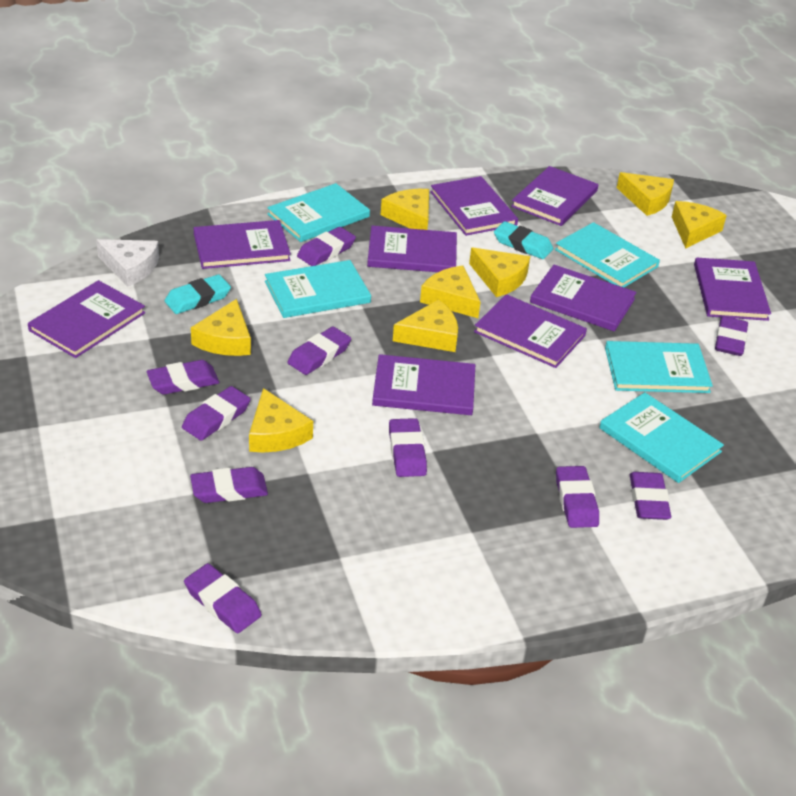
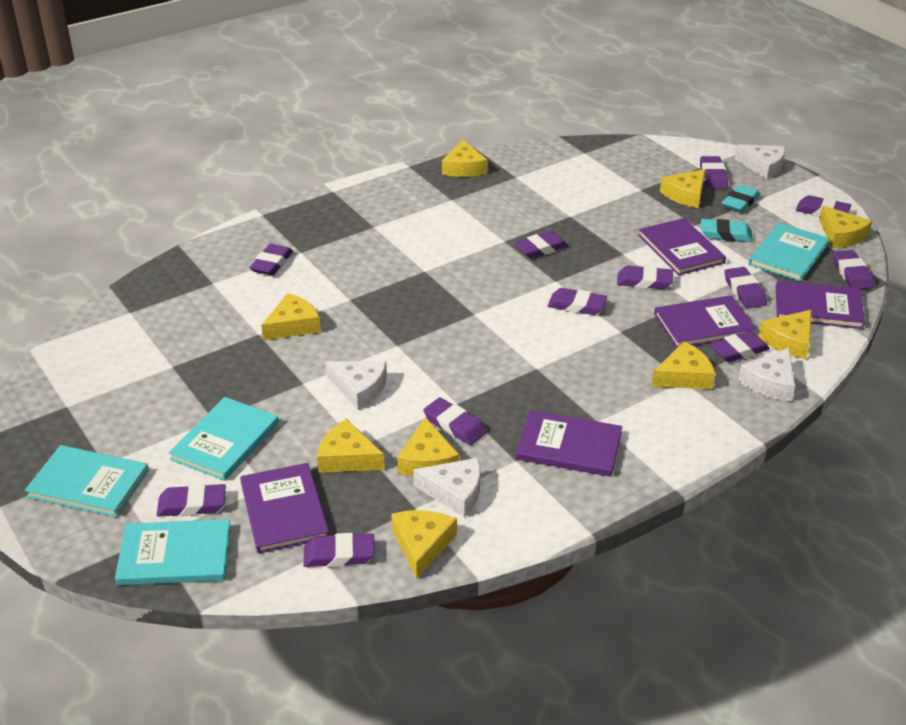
purple book: 9 -> 5
purple eraser: 10 -> 12
turquoise book: 5 -> 4
white cheese: 1 -> 4
yellow cheese: 8 -> 9

